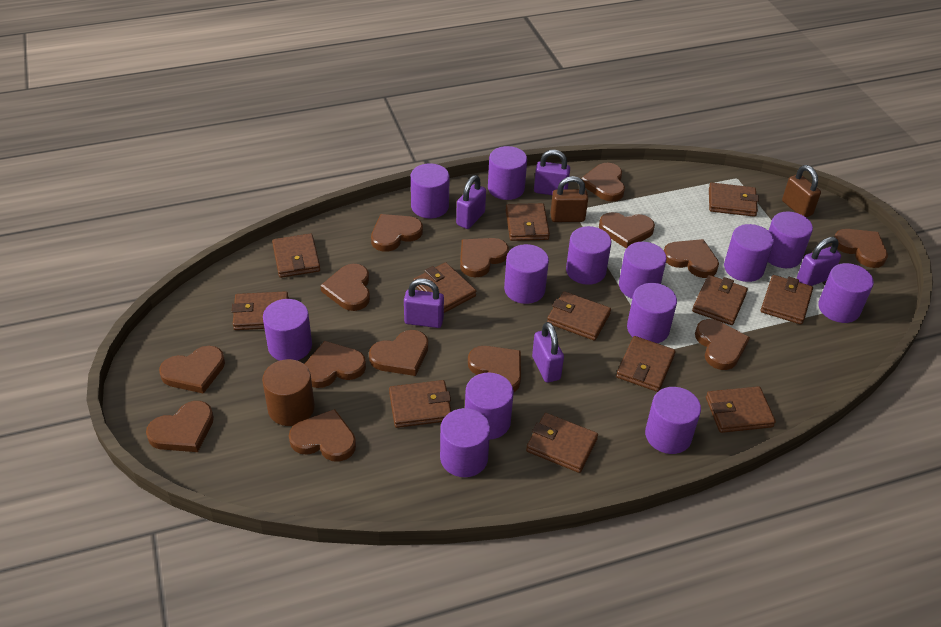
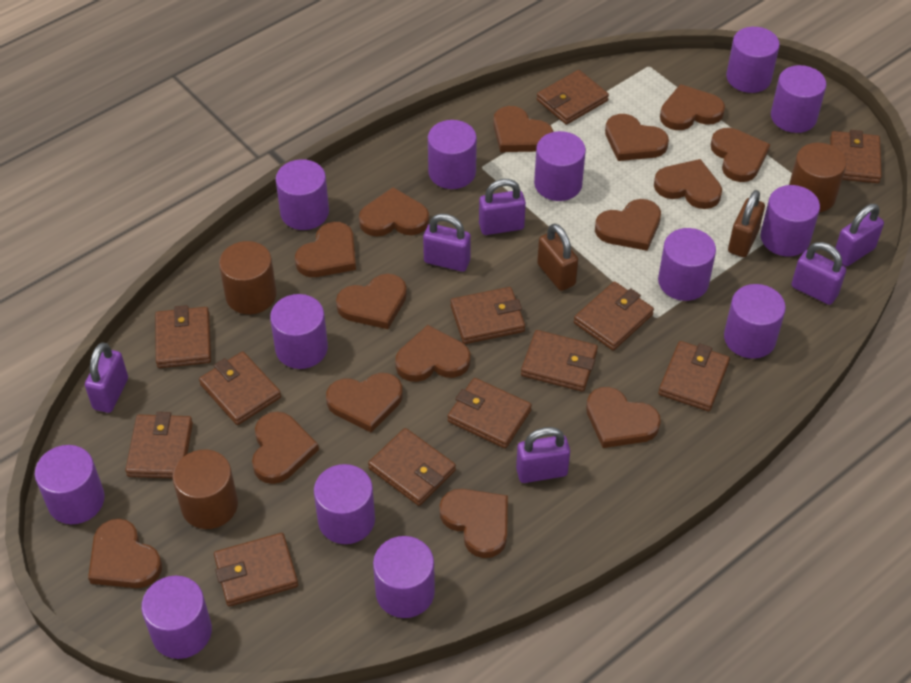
brown cylinder: 1 -> 3
brown heart: 14 -> 15
purple padlock: 5 -> 6

